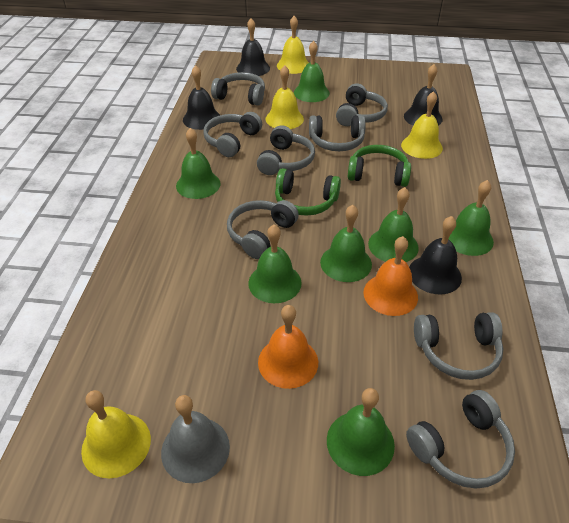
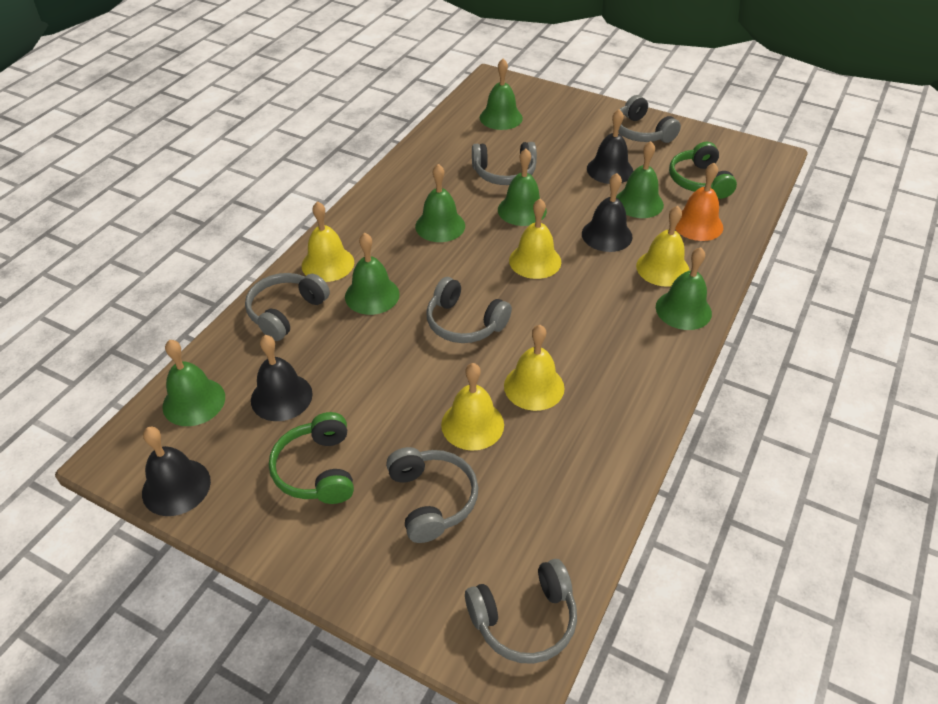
grey bell: 1 -> 0
grey headphones: 8 -> 6
orange bell: 2 -> 1
yellow bell: 4 -> 5

